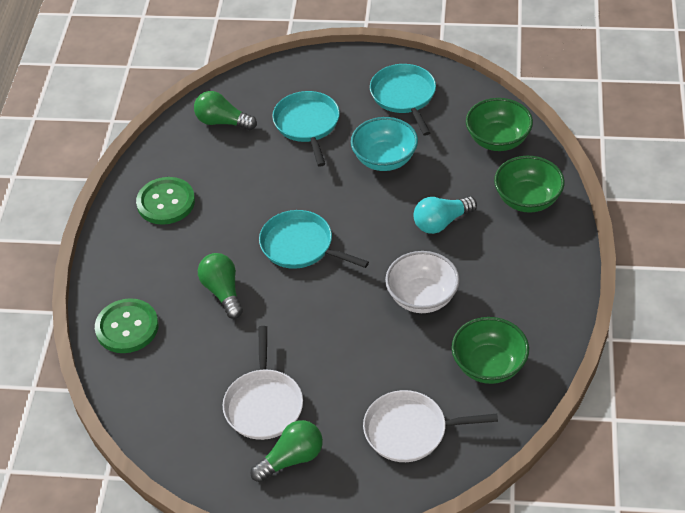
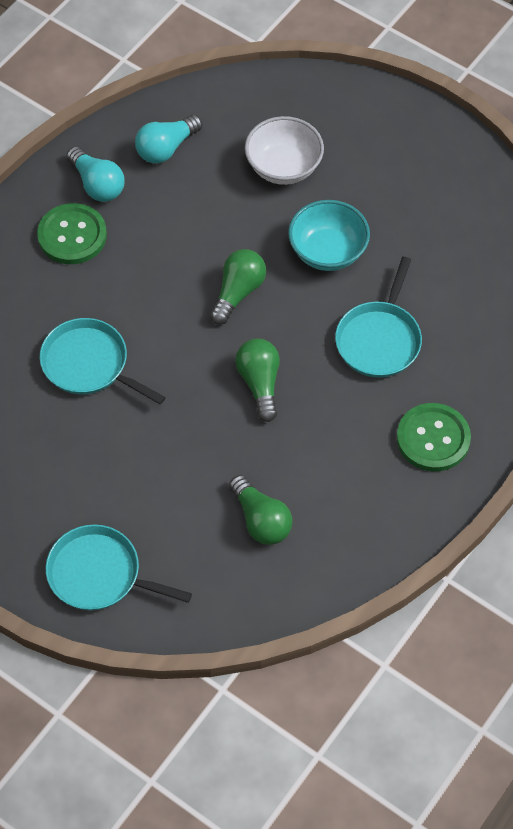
green bowl: 3 -> 0
turquoise light bulb: 1 -> 2
white pan: 2 -> 0

